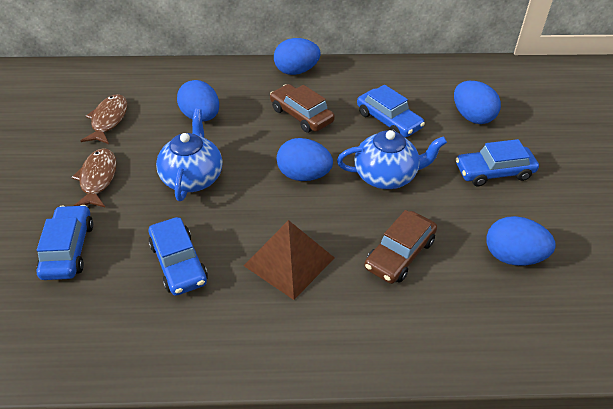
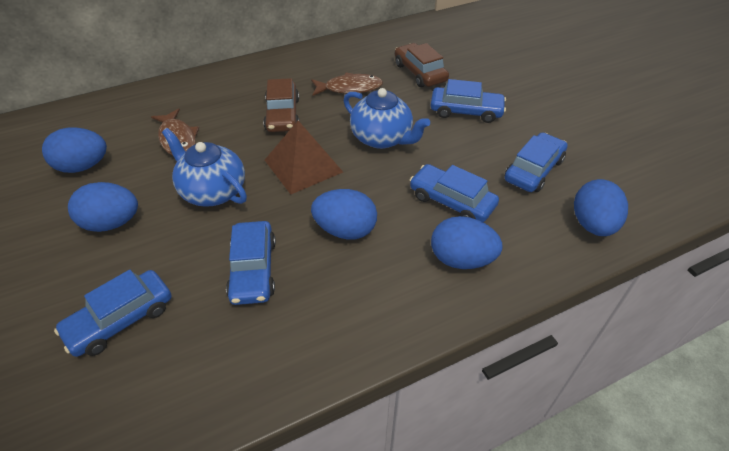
blue car: 4 -> 5

